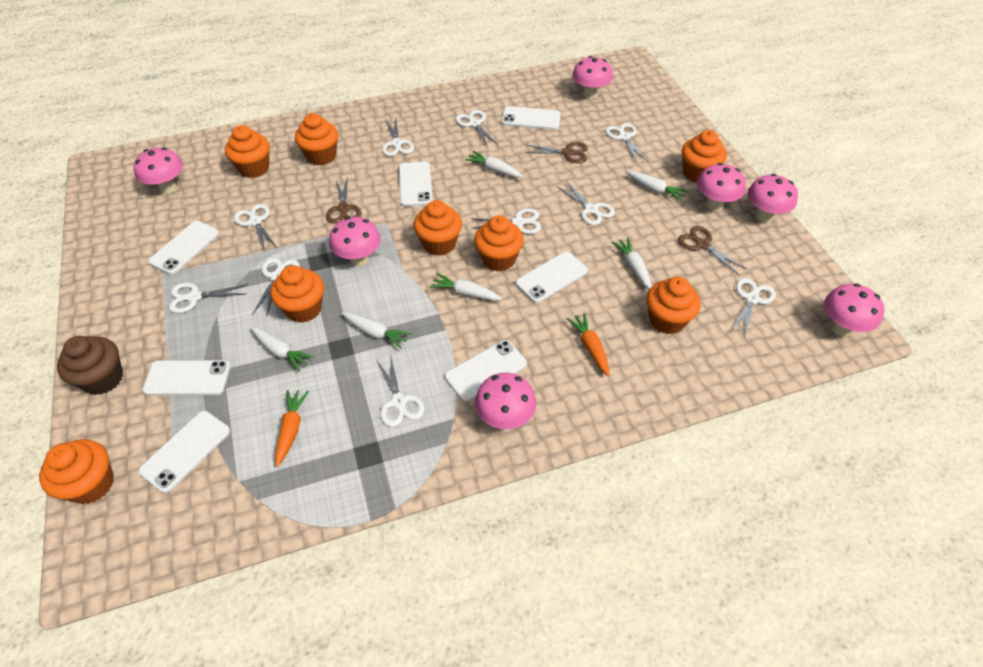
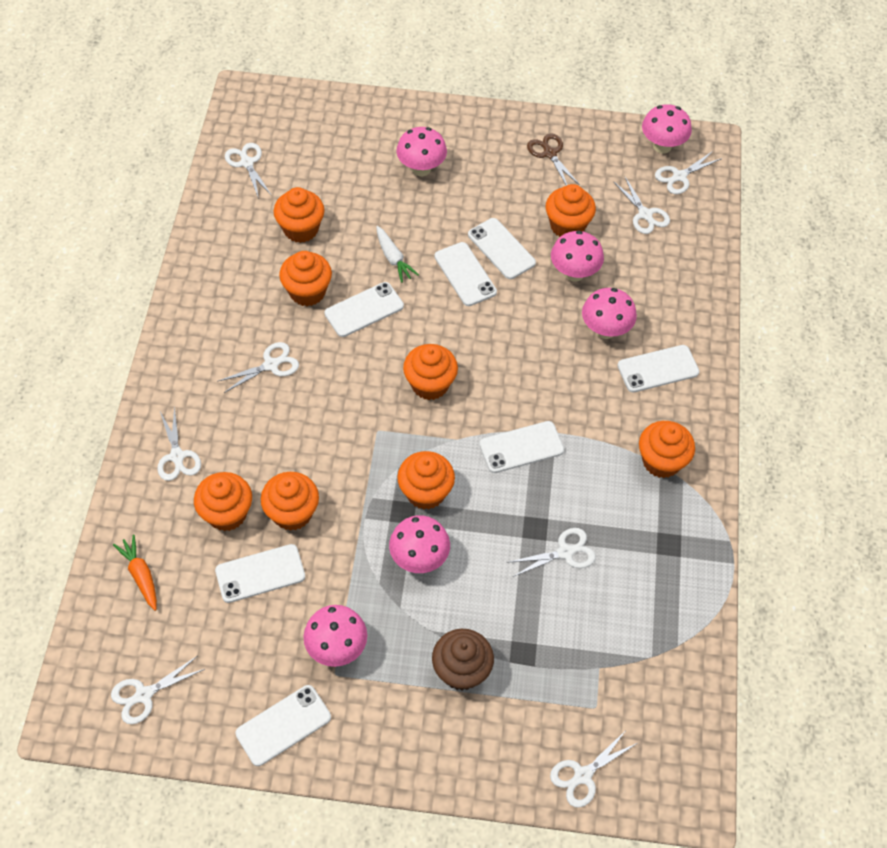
brown scissors: 3 -> 1
orange carrot: 2 -> 1
pink mushroom: 7 -> 6
white carrot: 6 -> 1
white scissors: 10 -> 8

